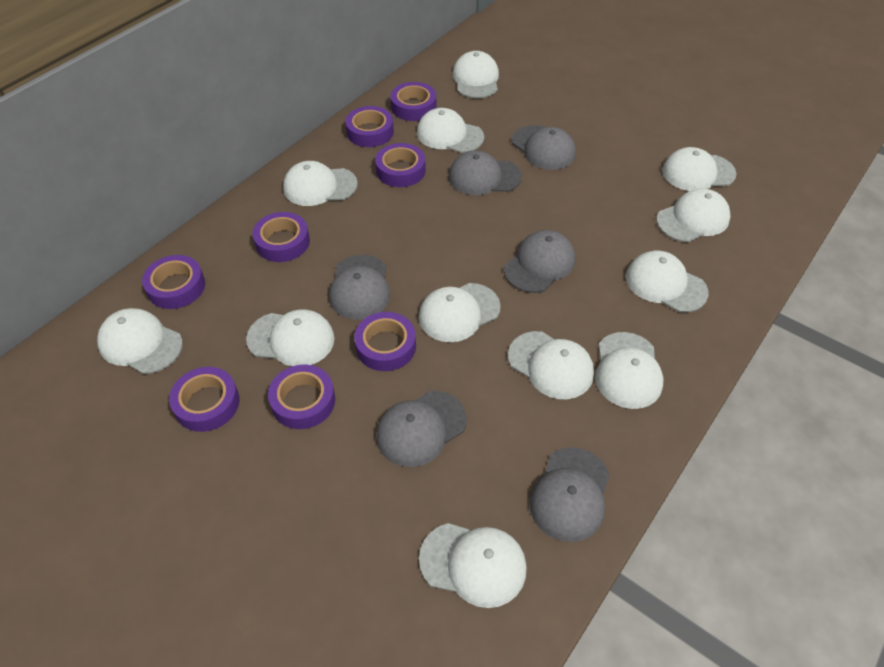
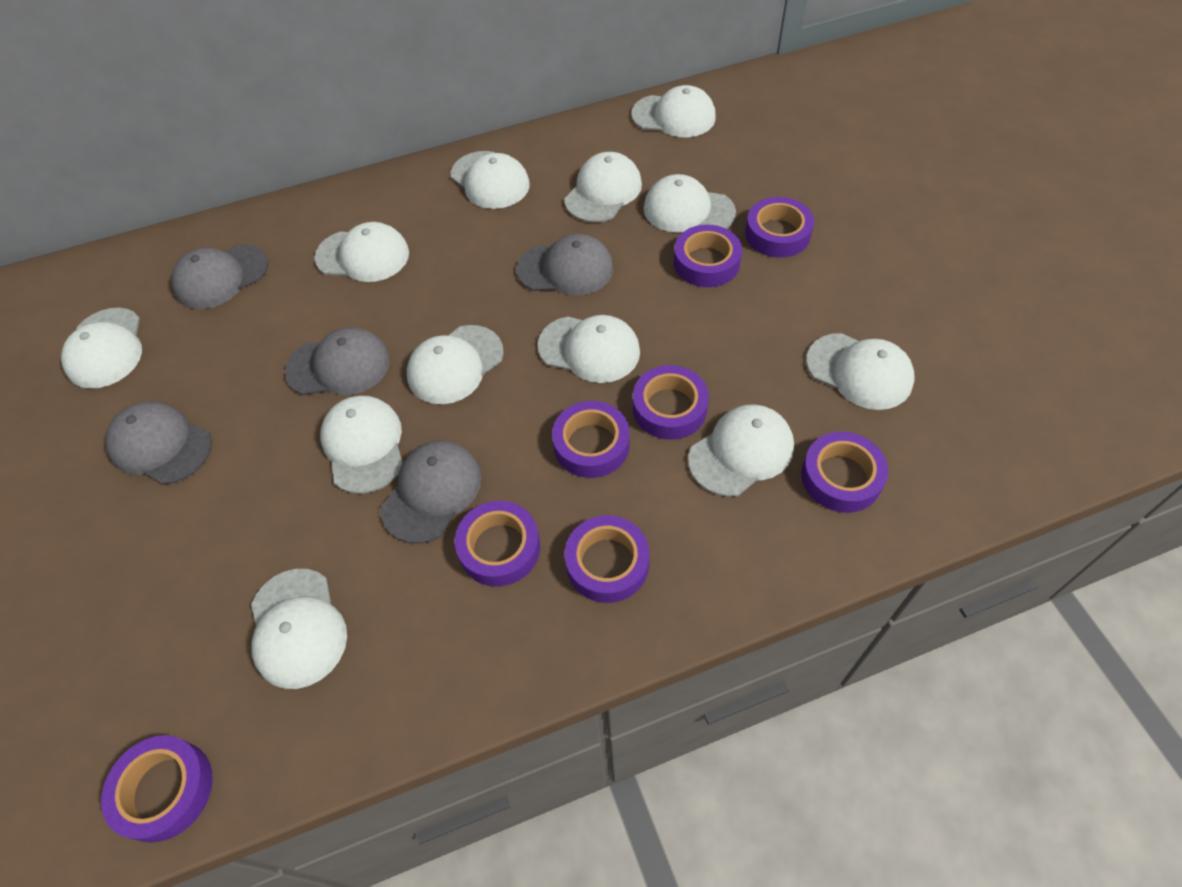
grey cap: 6 -> 5

